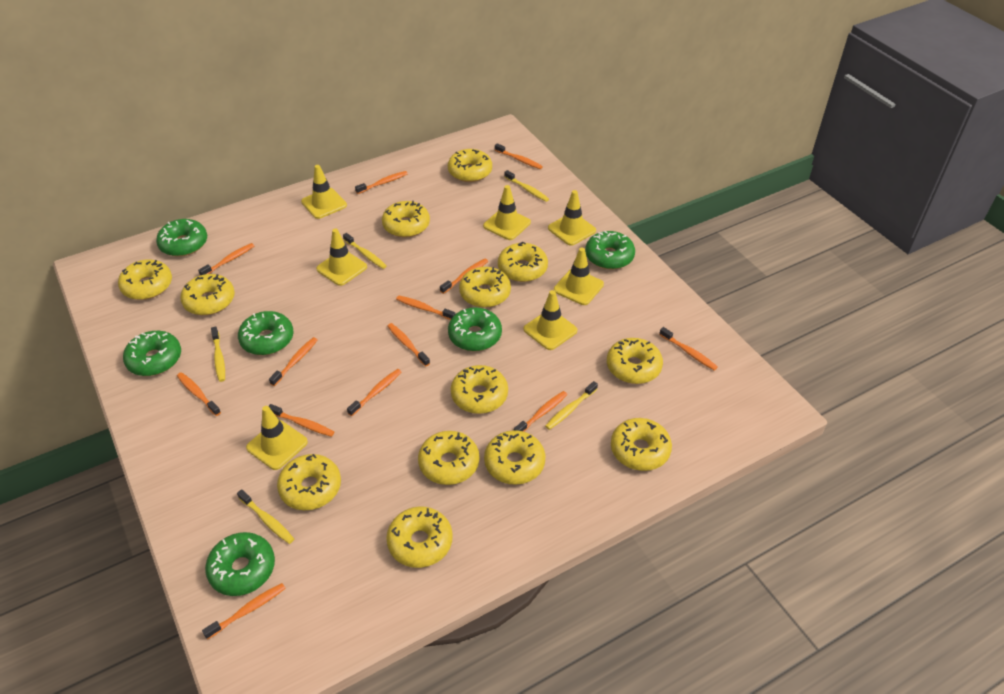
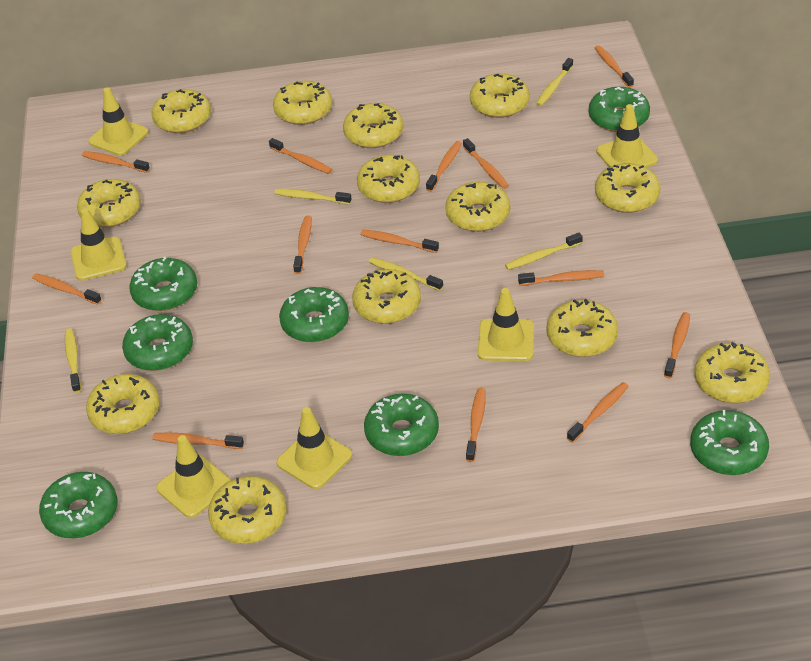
green donut: 6 -> 7
yellow traffic cone: 7 -> 6

